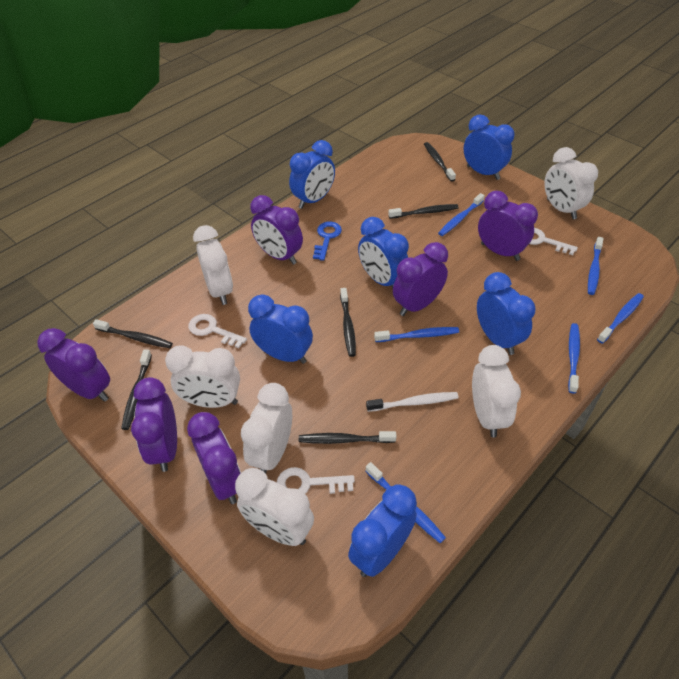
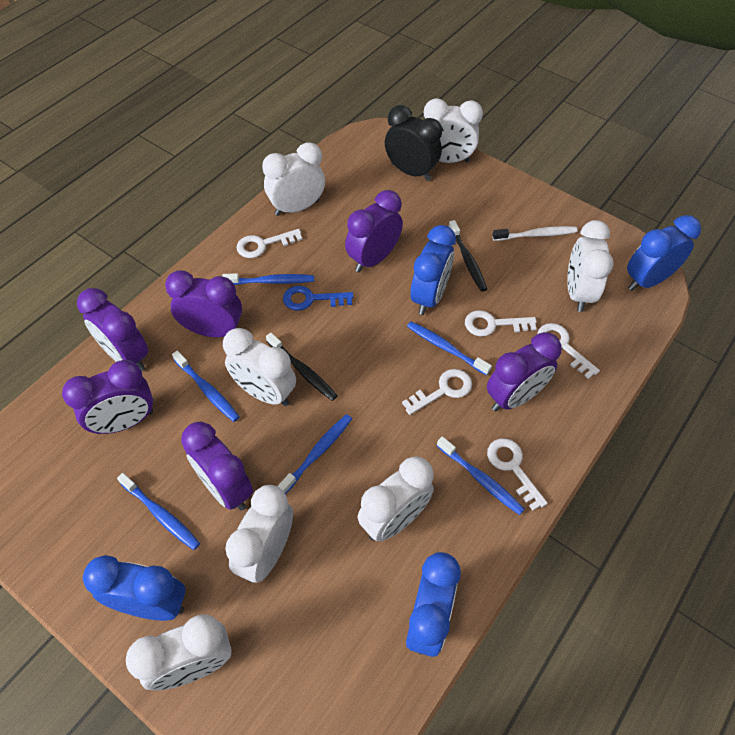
black clock: 0 -> 1
black toothbrush: 6 -> 2
blue clock: 6 -> 4
white clock: 6 -> 7
white key: 3 -> 5

